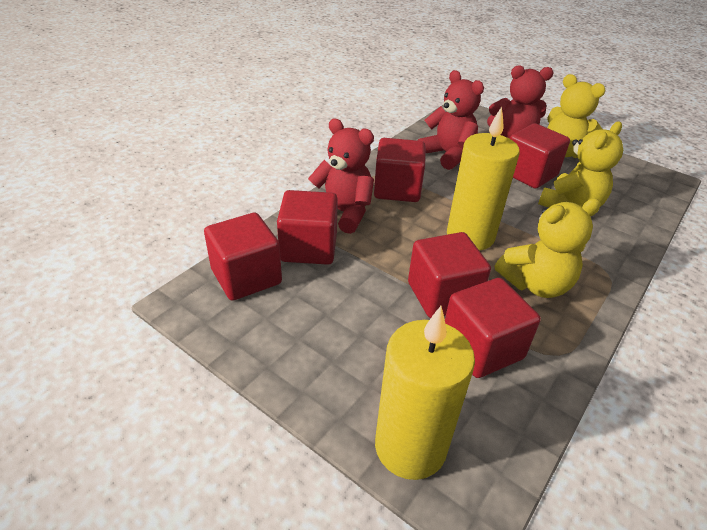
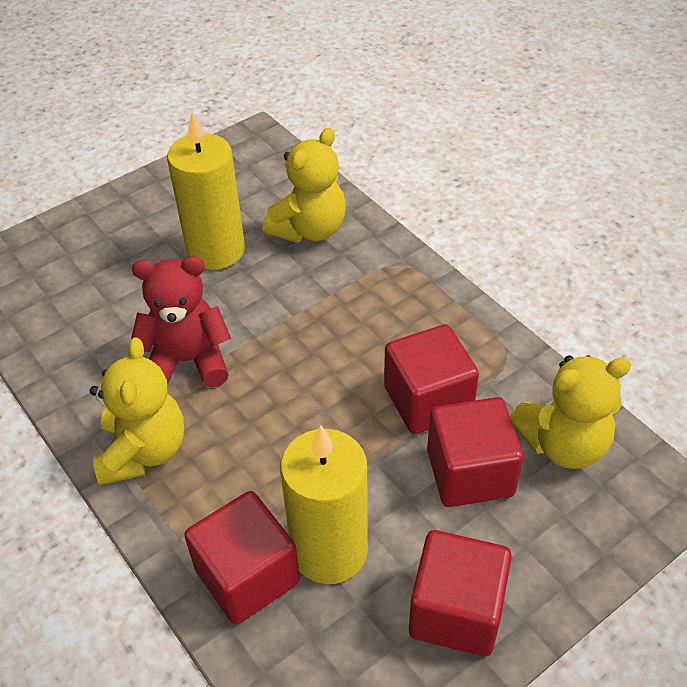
red cube: 6 -> 4
red teddy bear: 3 -> 1

